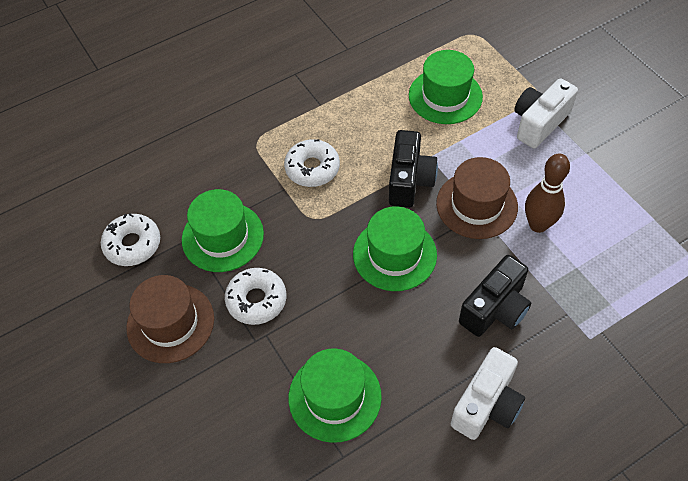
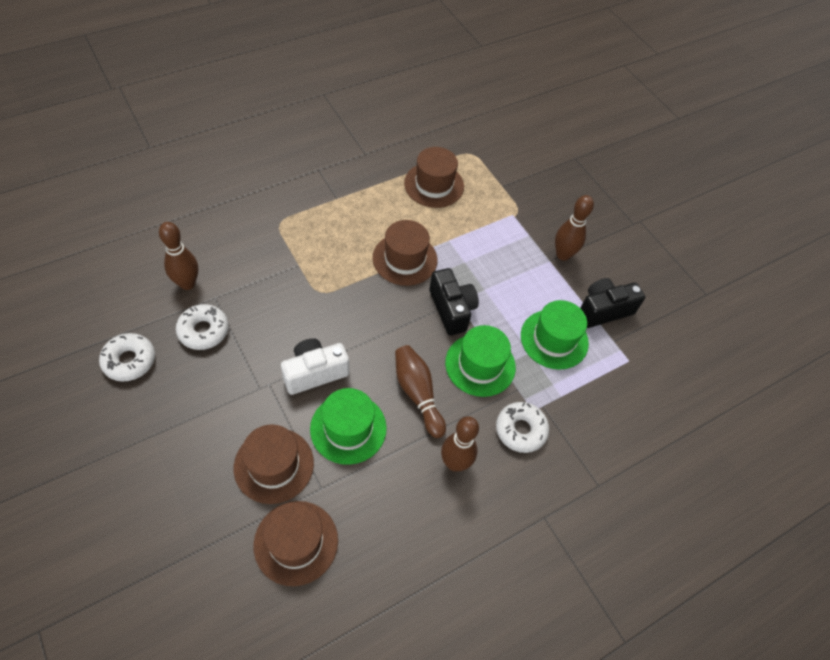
brown bowling pin: 1 -> 4
brown hat: 2 -> 4
green hat: 4 -> 3
white camera: 2 -> 1

